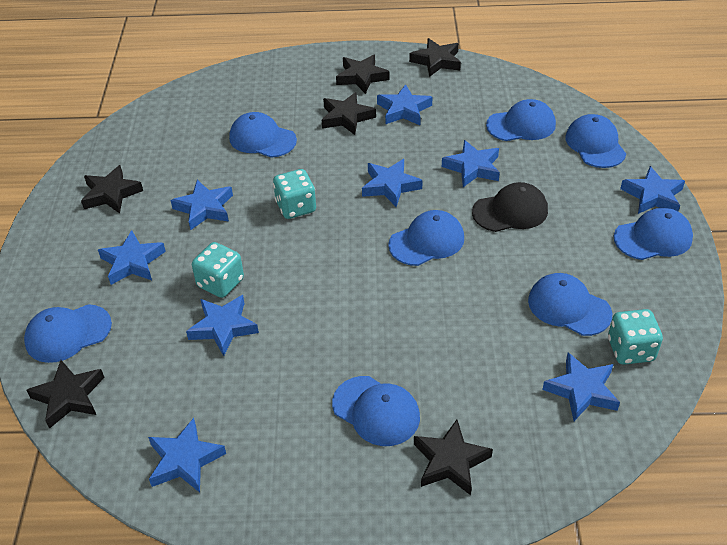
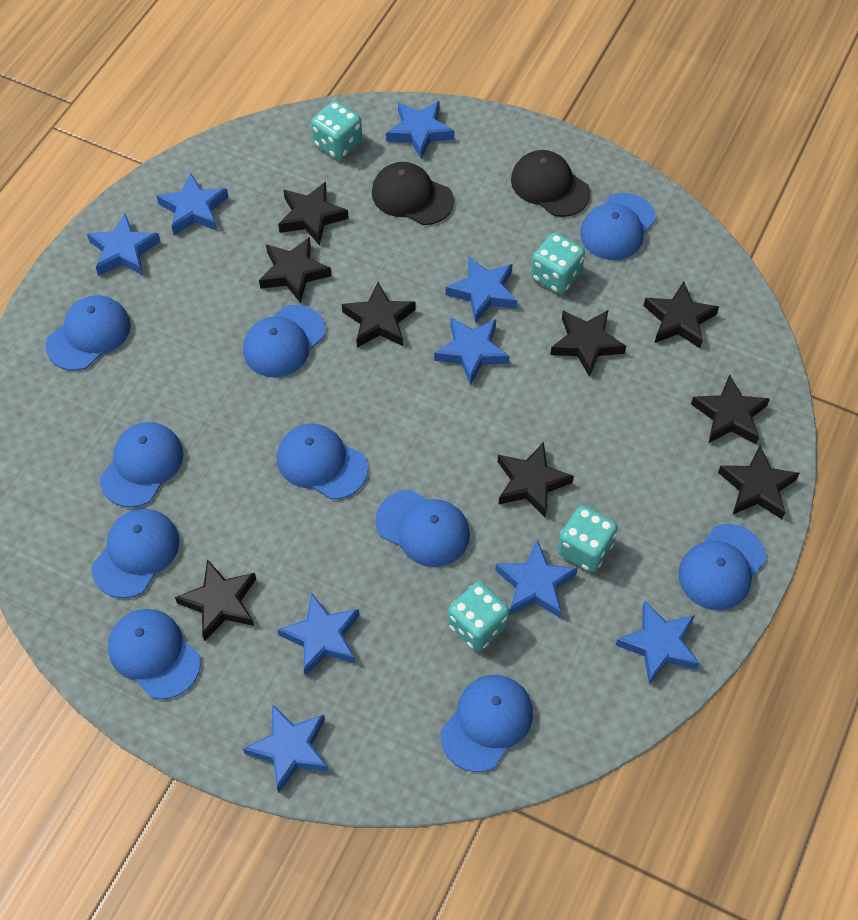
black cap: 1 -> 2
black star: 6 -> 9
blue cap: 8 -> 10
turquoise dice: 3 -> 4

